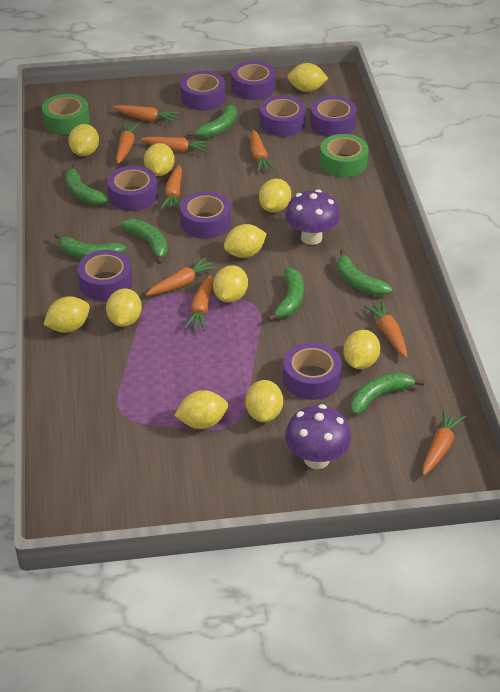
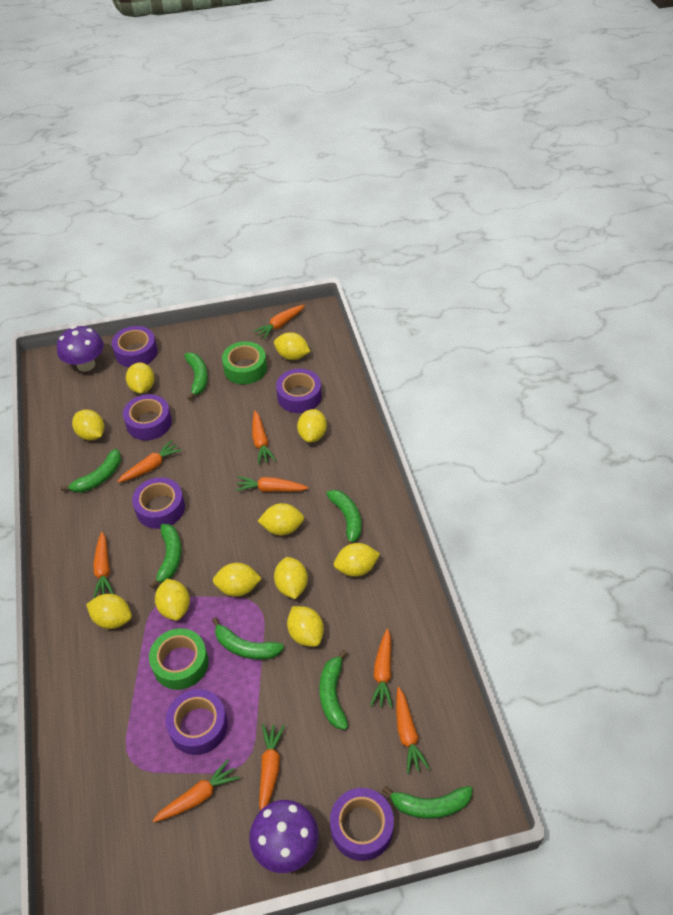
purple tape: 8 -> 6

